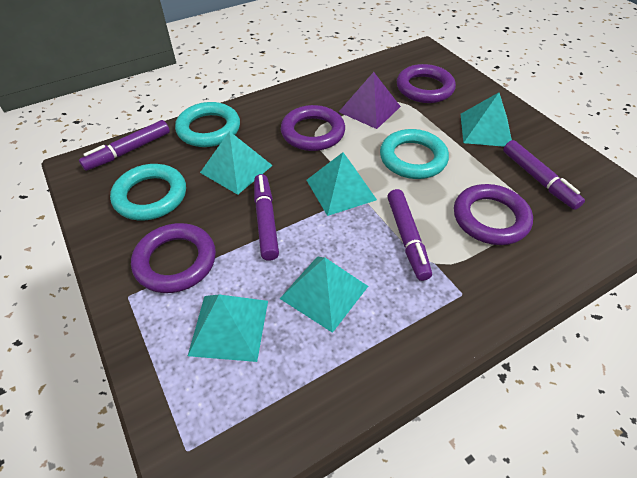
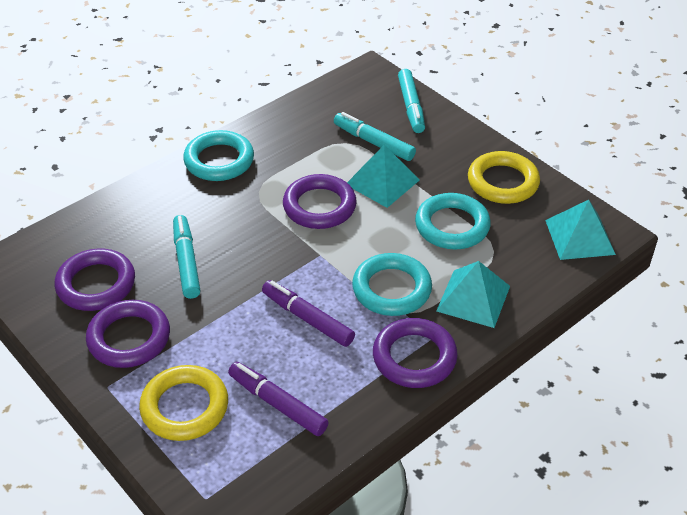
purple marker: 4 -> 2
purple pyramid: 1 -> 0
turquoise marker: 0 -> 3
turquoise pyramid: 5 -> 3
yellow ring: 0 -> 2

